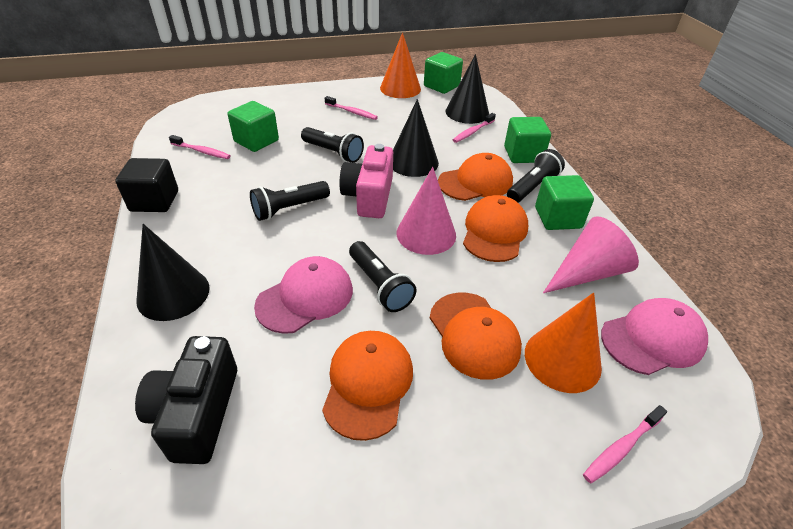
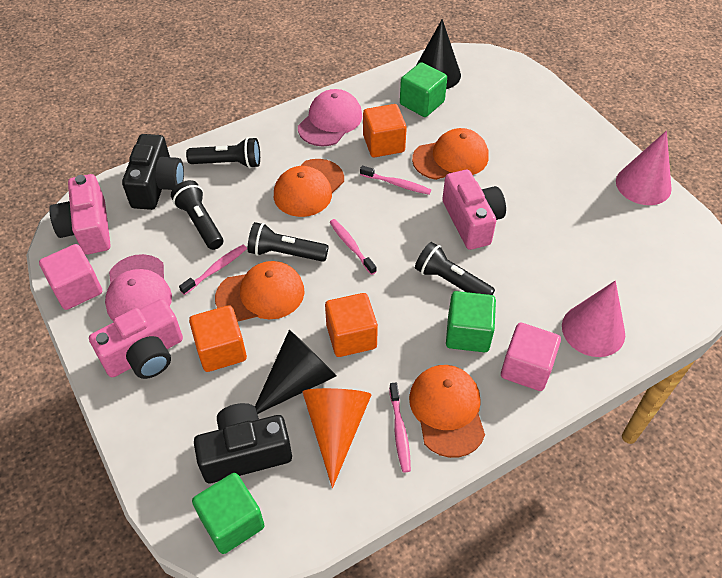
black camera: 1 -> 2
black cone: 3 -> 2
black cube: 1 -> 0
green cube: 4 -> 3
orange cone: 2 -> 1
orange cube: 0 -> 3
pink camera: 1 -> 3
pink cube: 0 -> 2

